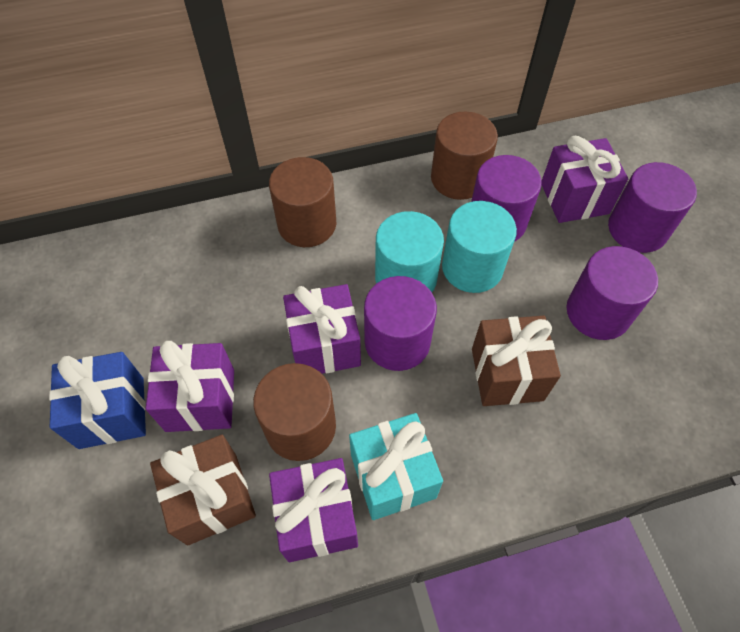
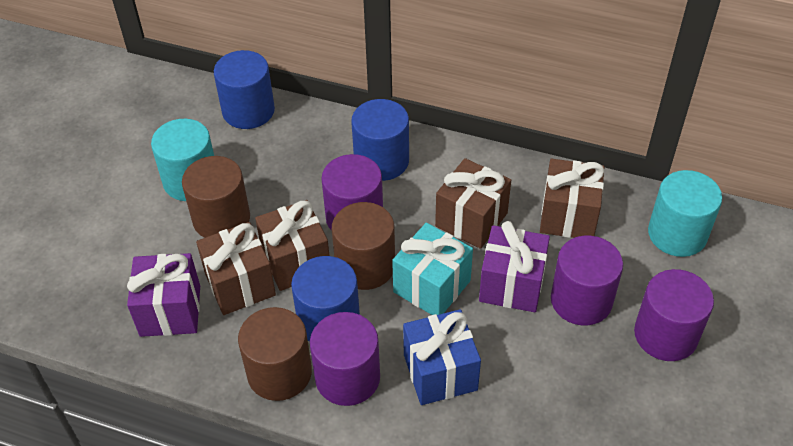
blue cylinder: 0 -> 3
brown gift: 2 -> 4
purple gift: 4 -> 2

